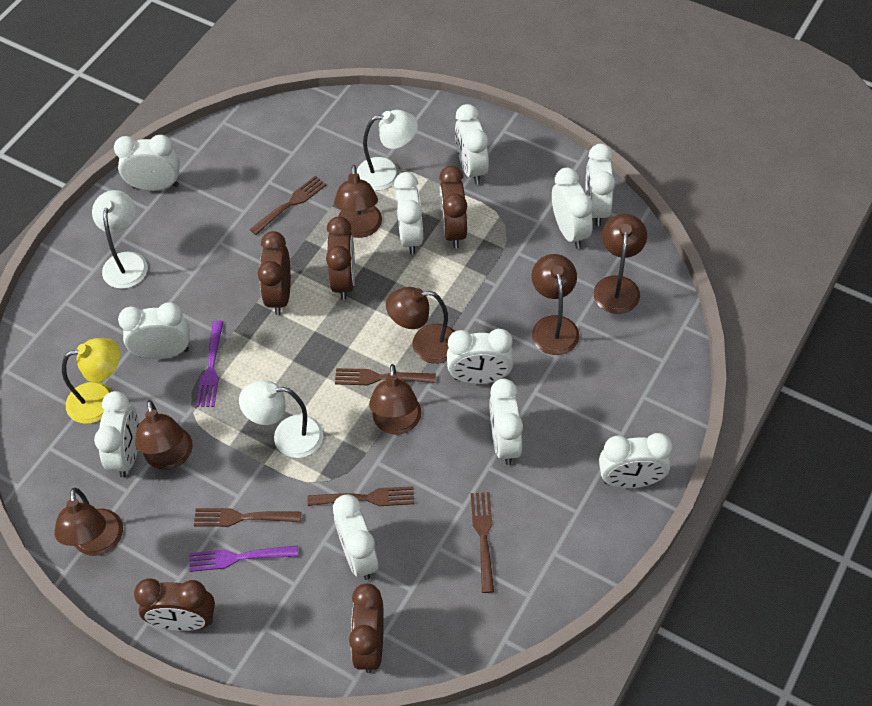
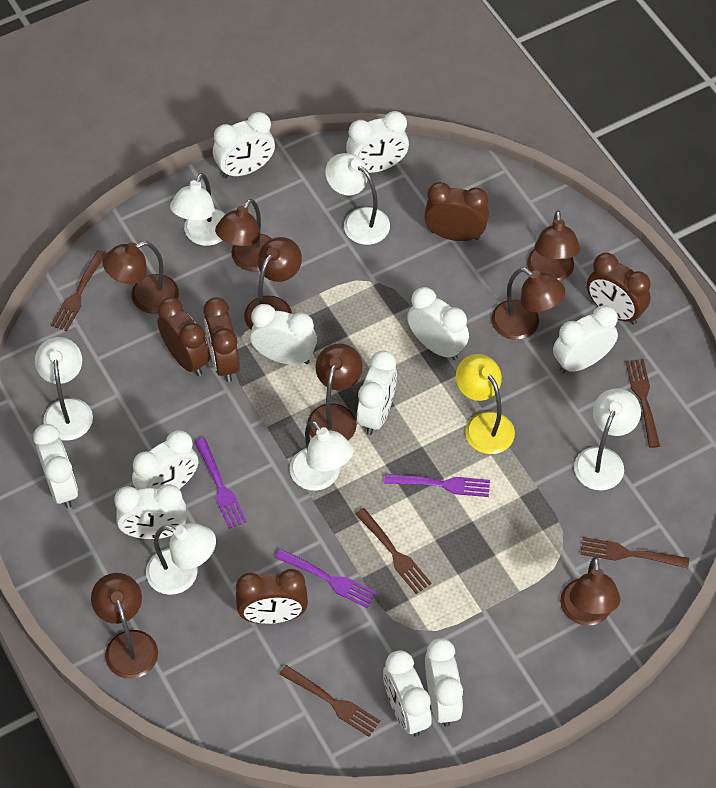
brown lamp: 7 -> 8
purple fork: 2 -> 3
white lamp: 3 -> 6

